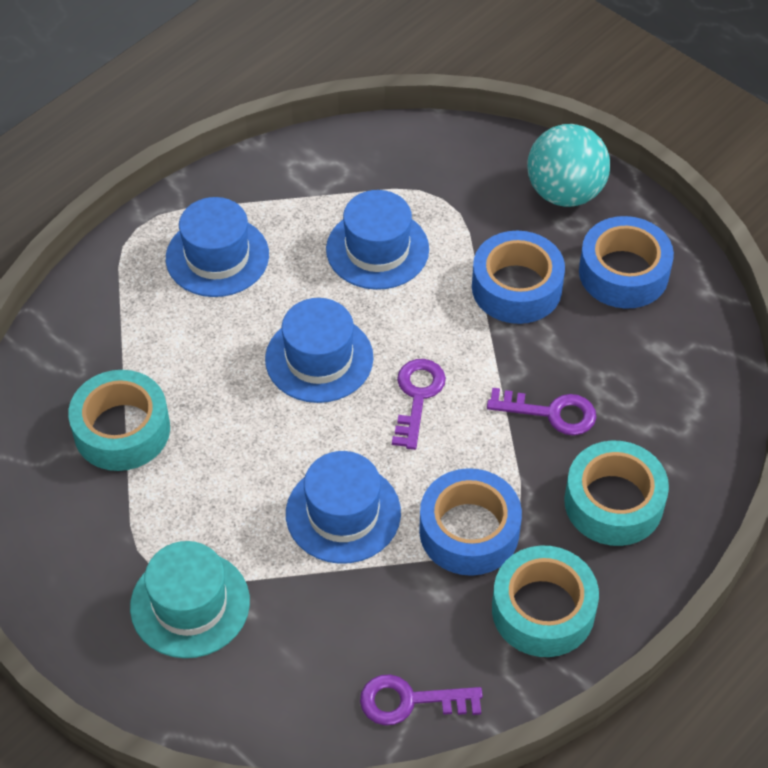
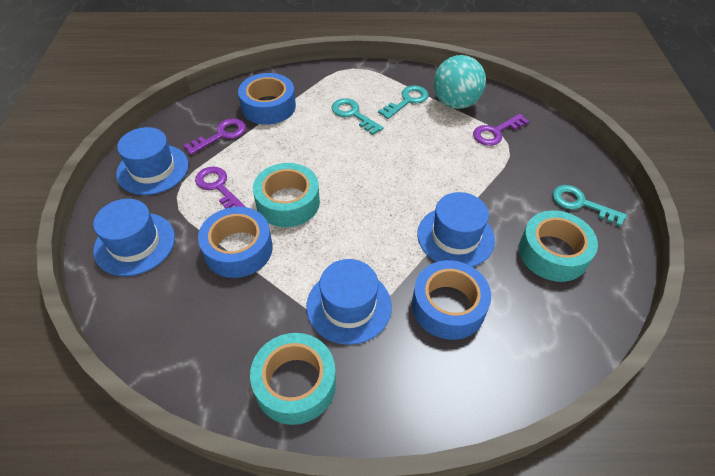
turquoise hat: 1 -> 0
turquoise key: 0 -> 3

